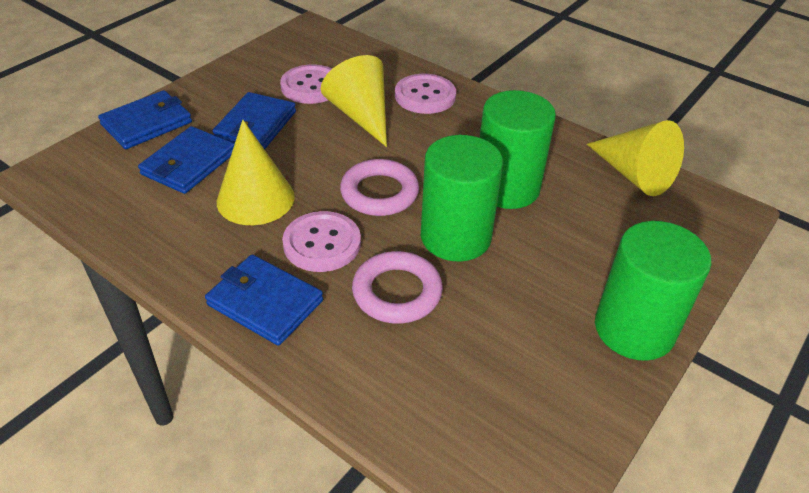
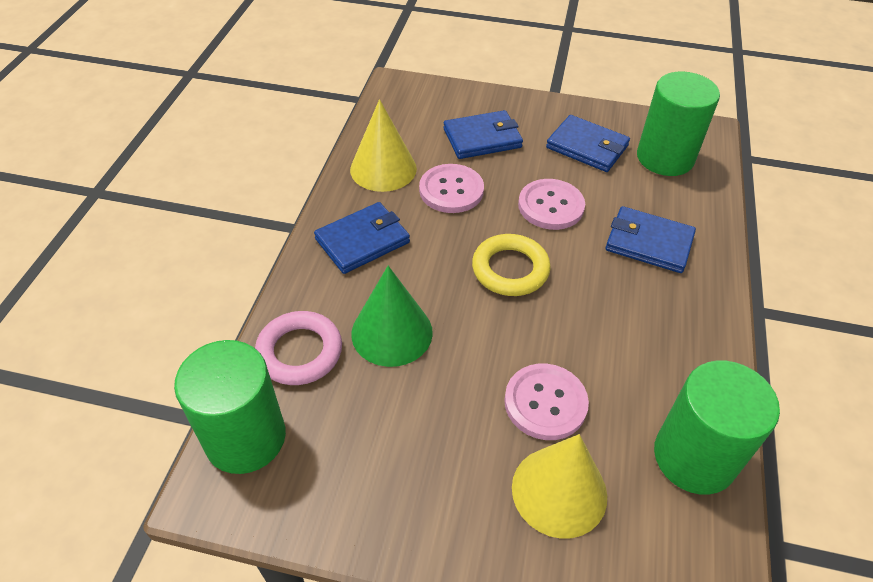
green cone: 0 -> 1
pink ring: 2 -> 1
yellow cone: 3 -> 2
yellow ring: 0 -> 1

